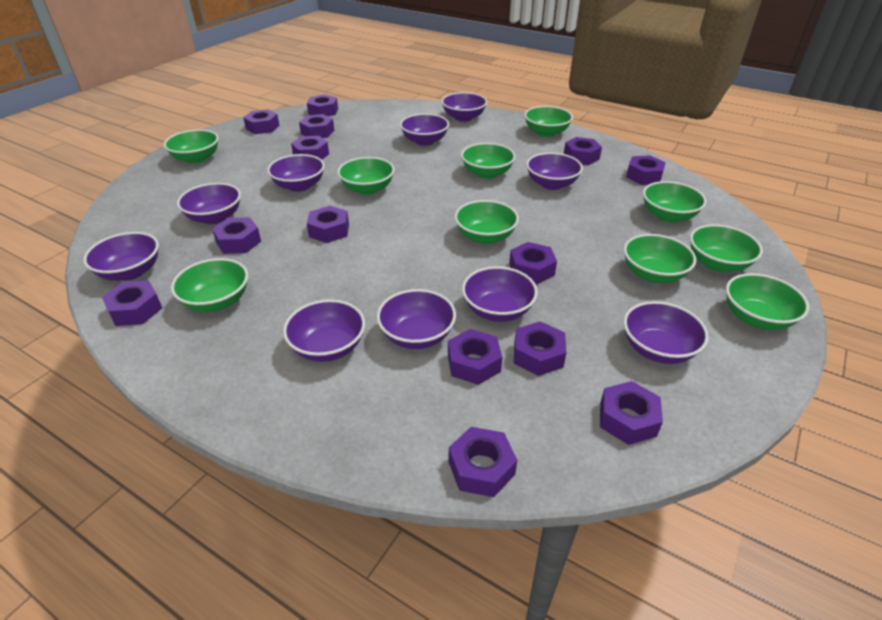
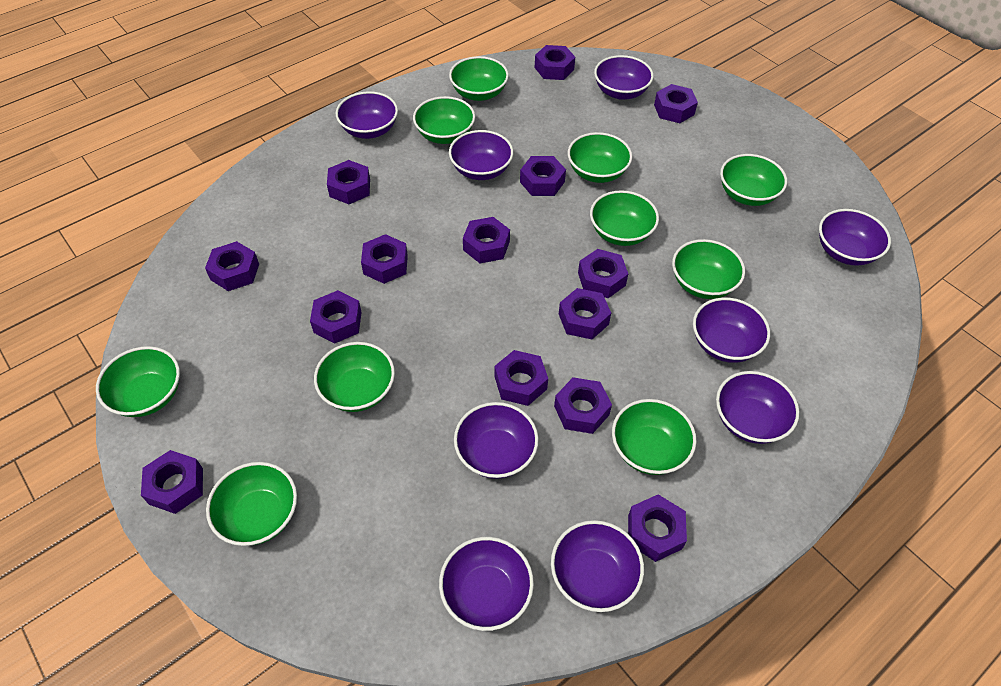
purple bowl: 10 -> 9

